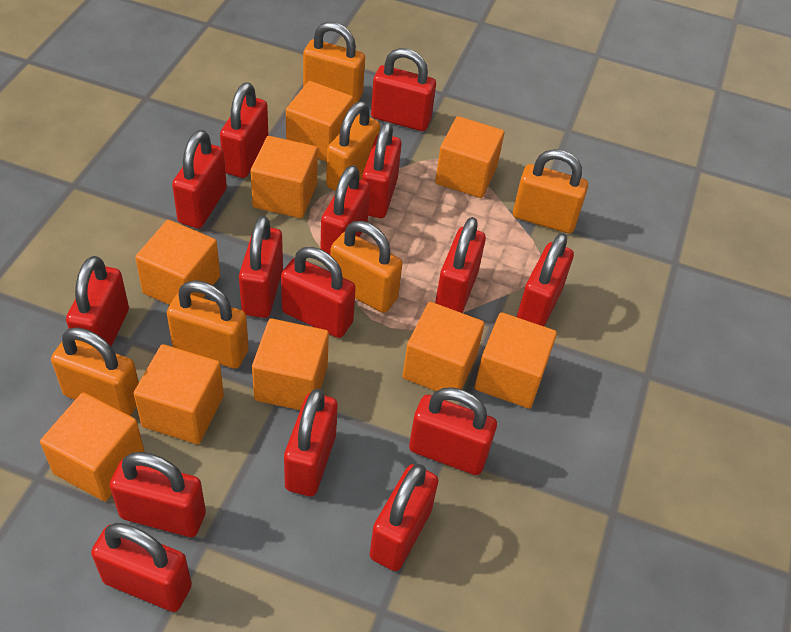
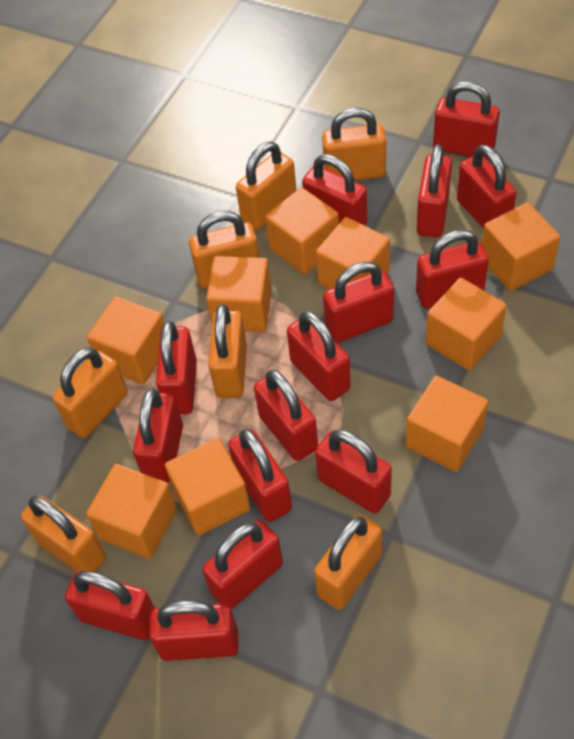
orange padlock: 6 -> 7

